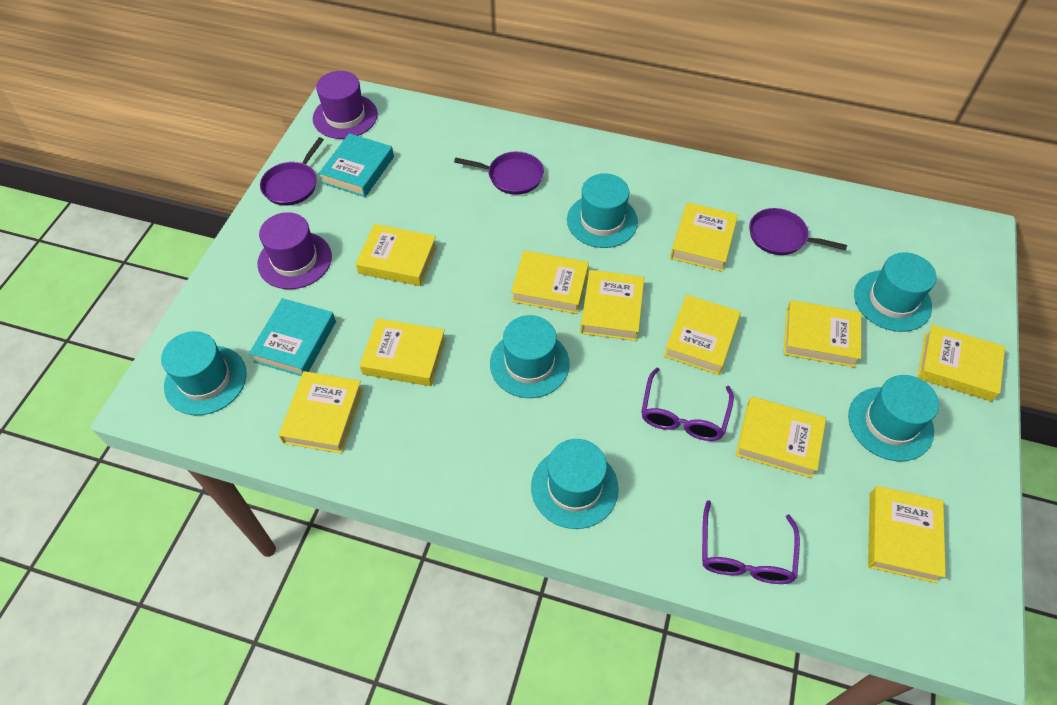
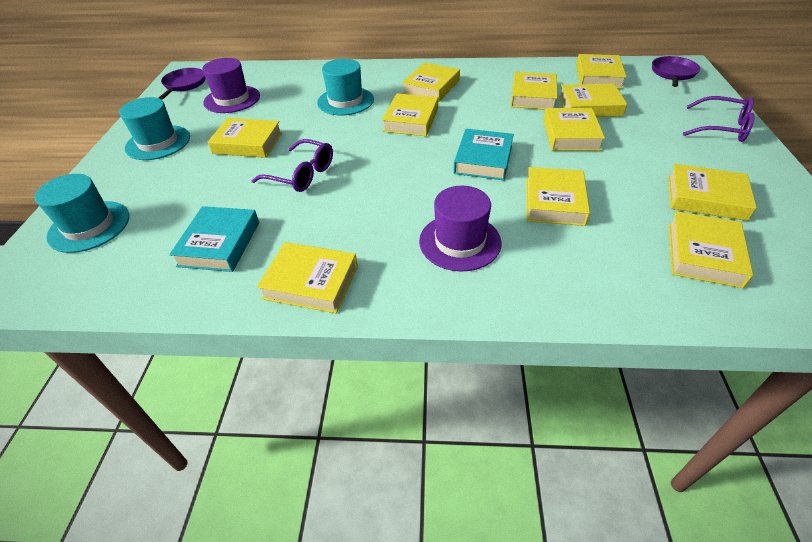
purple pan: 3 -> 2
turquoise hat: 6 -> 3

